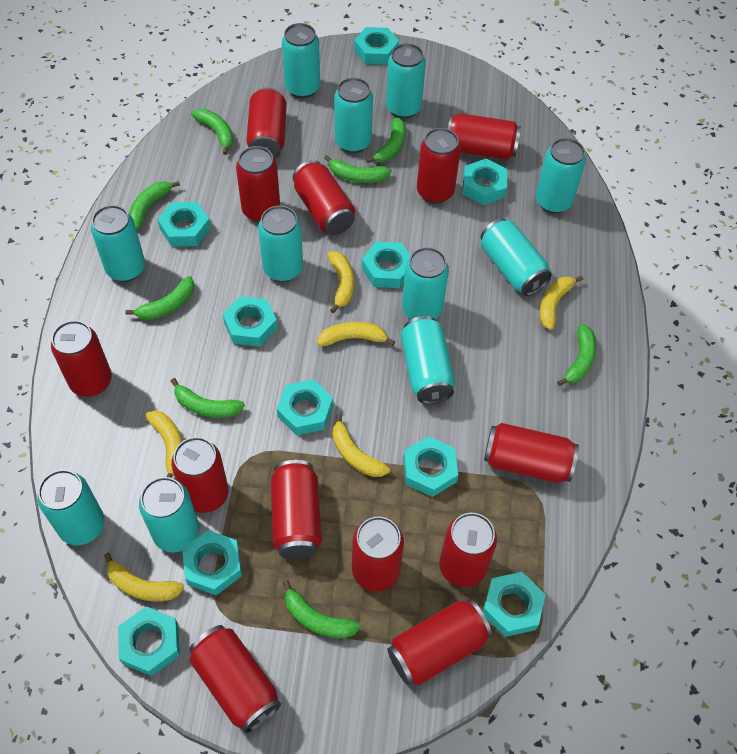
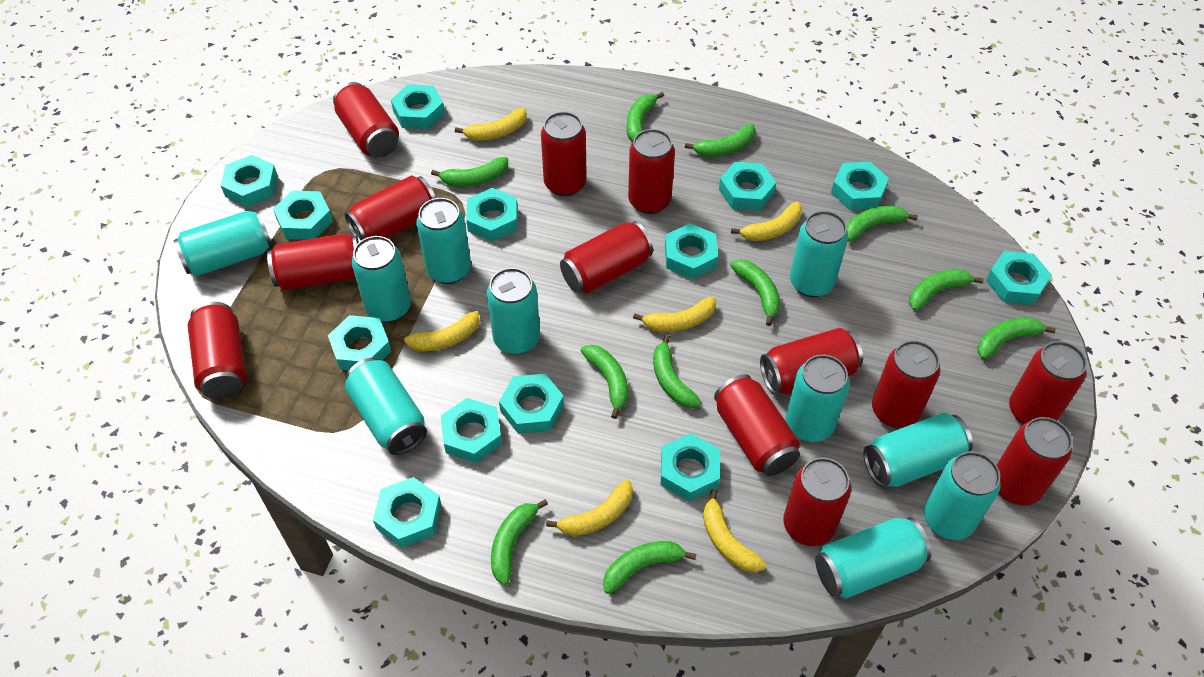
green banana: 8 -> 11
turquoise can: 11 -> 10
turquoise nut: 10 -> 13

